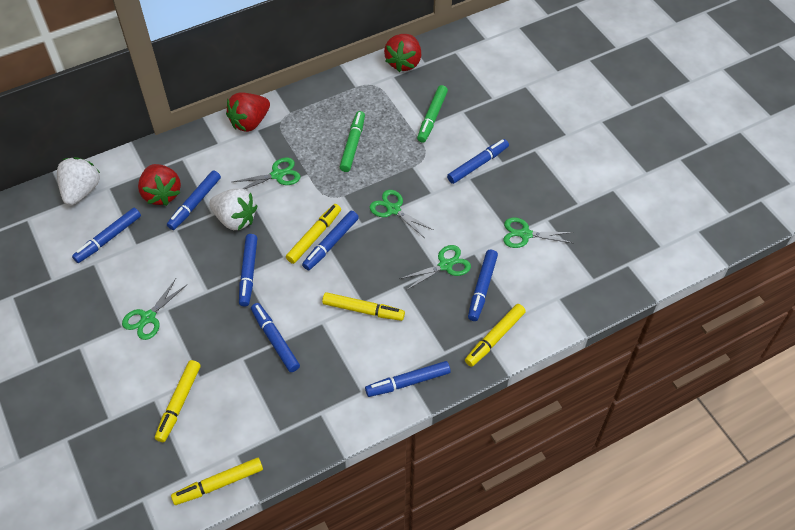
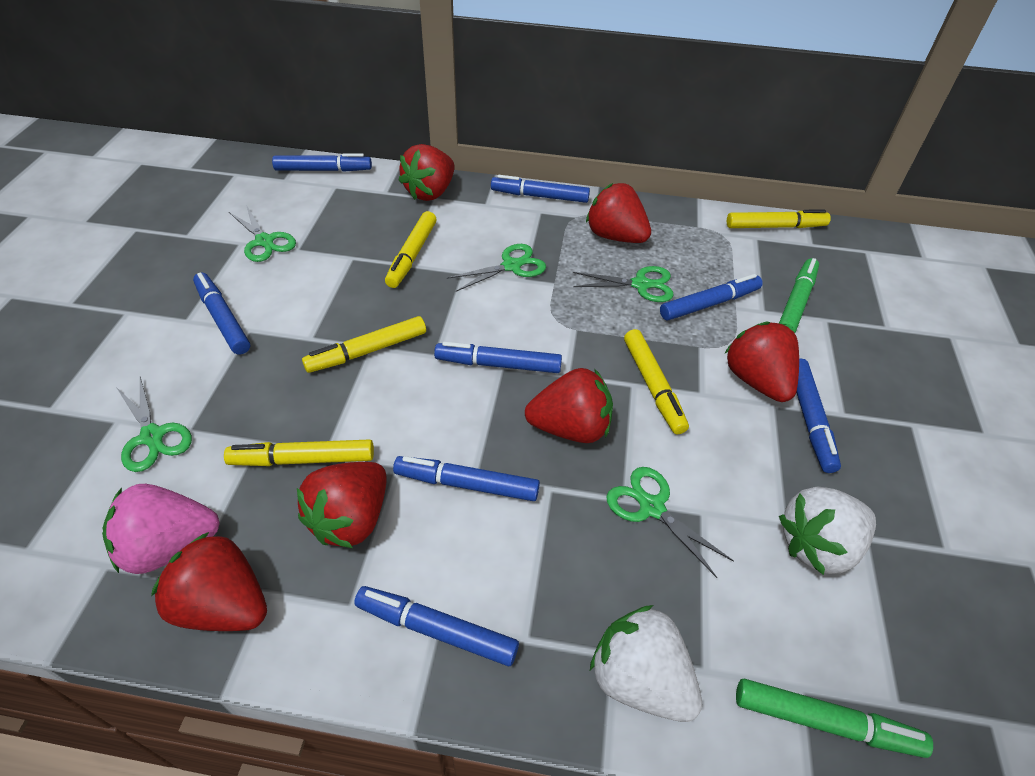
pink strawberry: 0 -> 1
red strawberry: 3 -> 6

